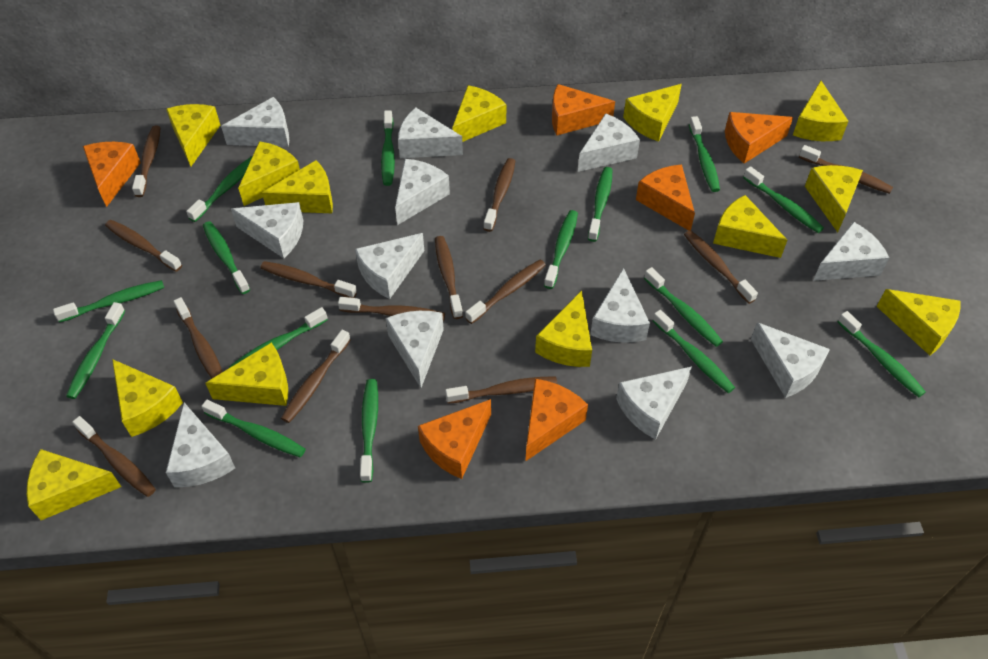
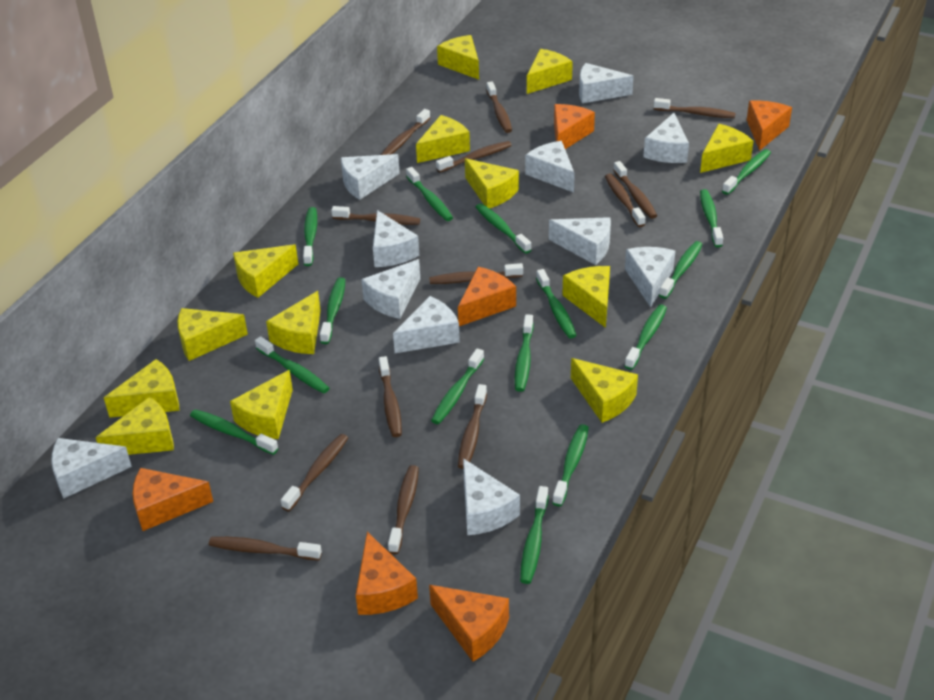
white cheese: 12 -> 11

